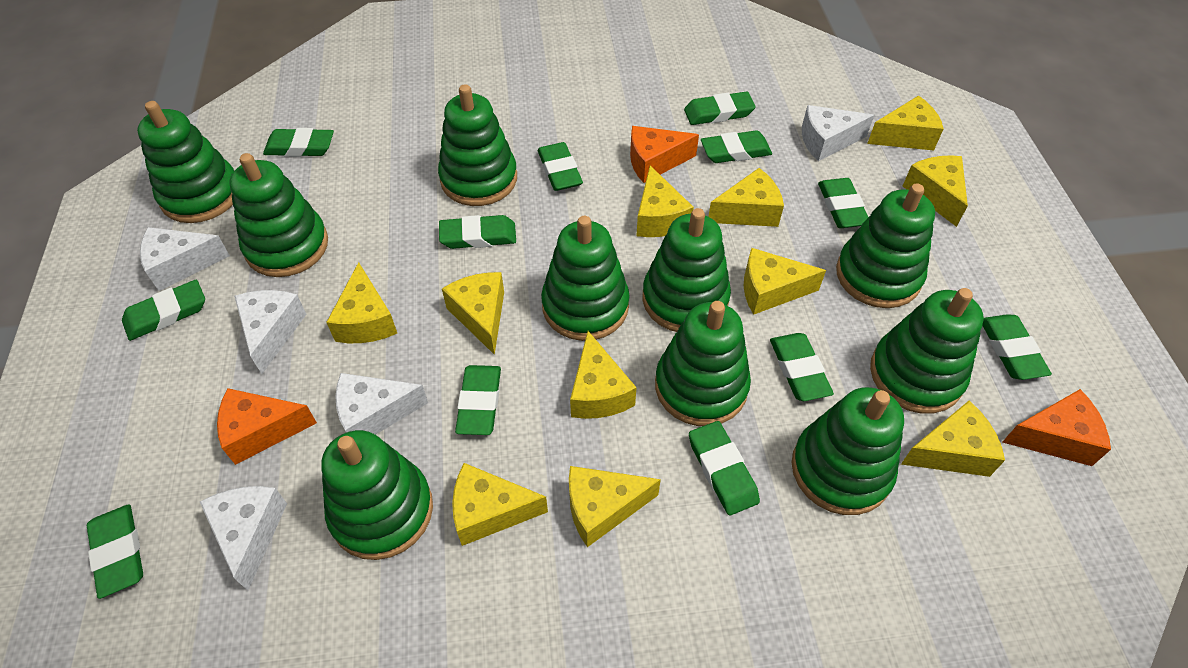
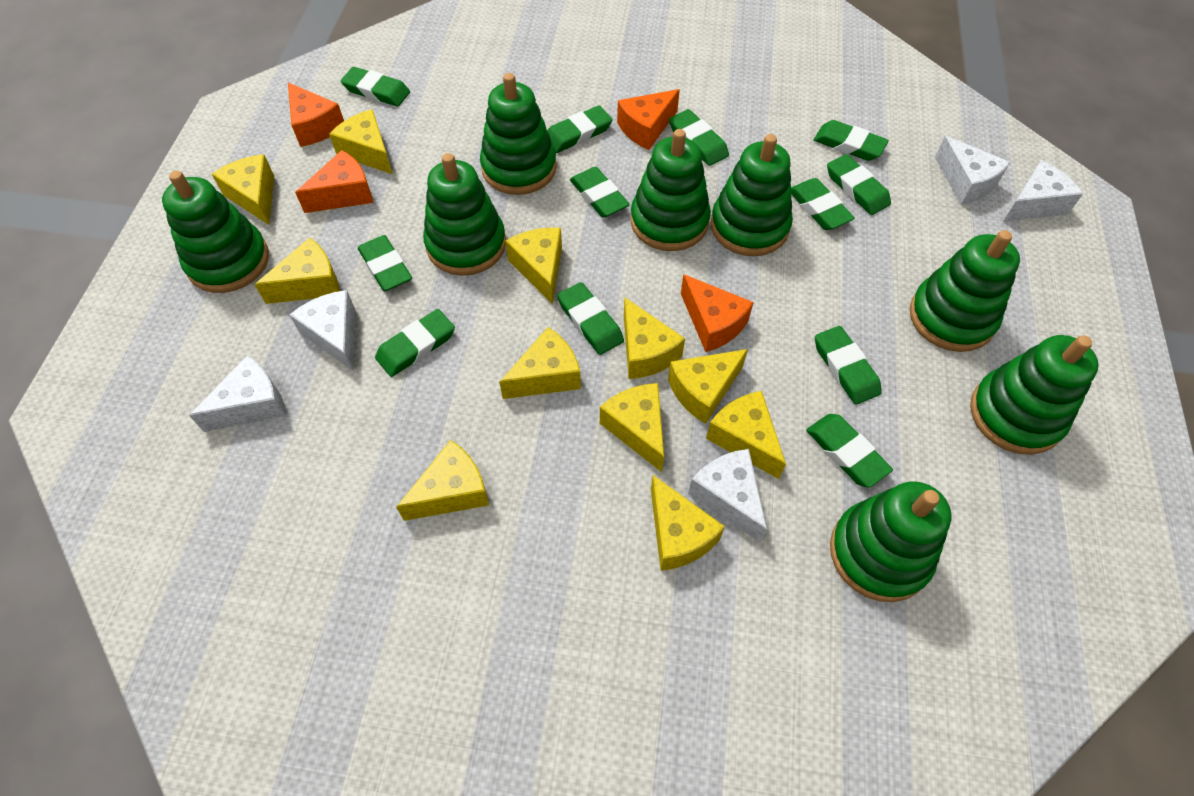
green stacking toy: 10 -> 8
orange cheese: 3 -> 4

